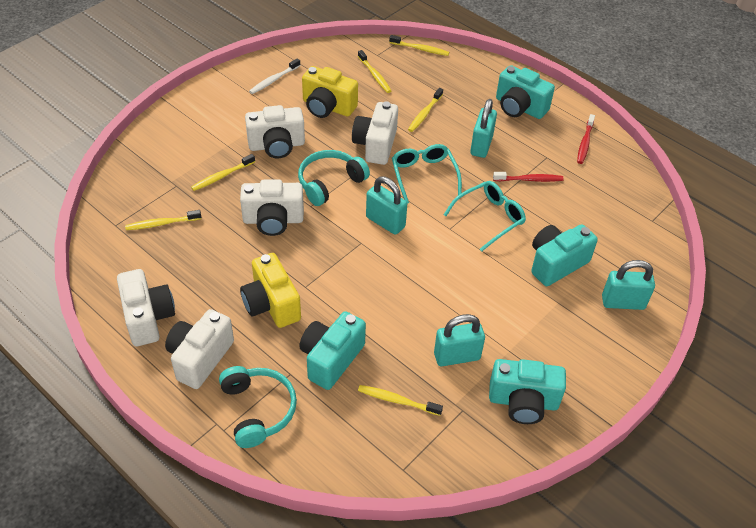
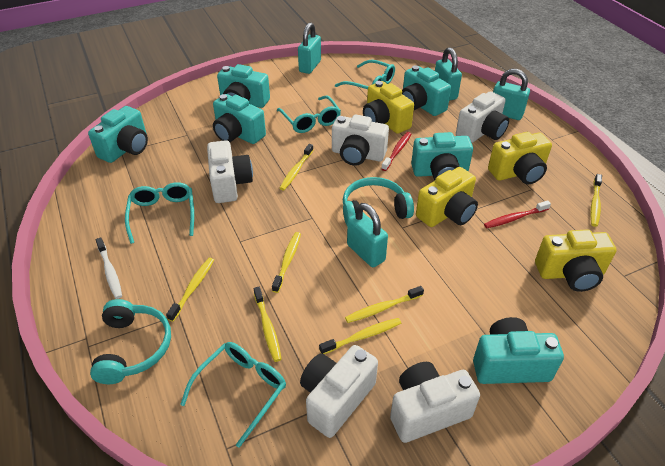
turquoise camera: 4 -> 6
turquoise glasses: 2 -> 4
yellow camera: 2 -> 4
yellow toothbrush: 6 -> 7

